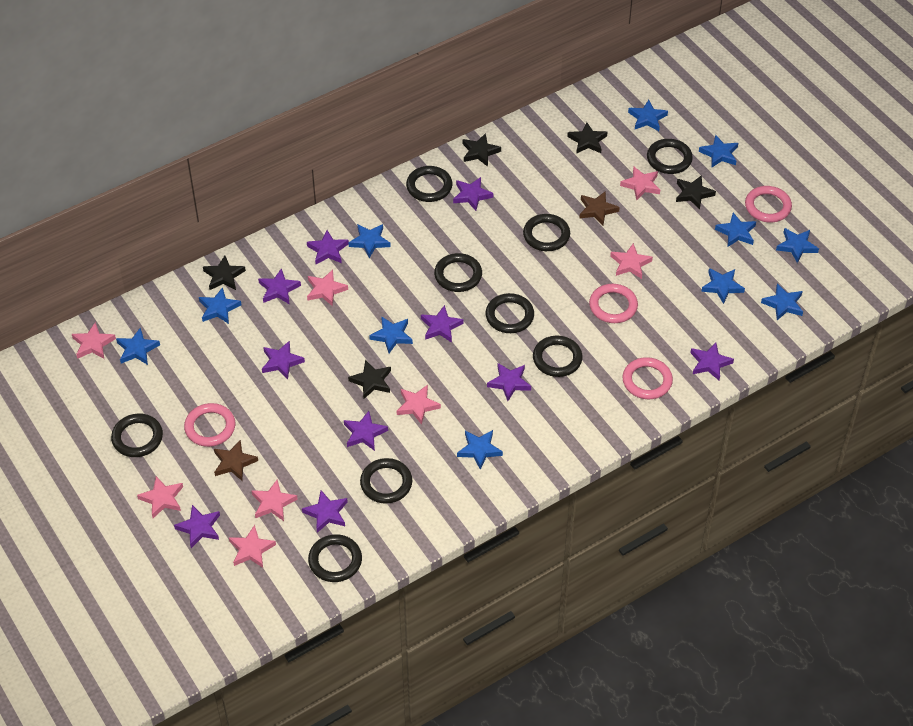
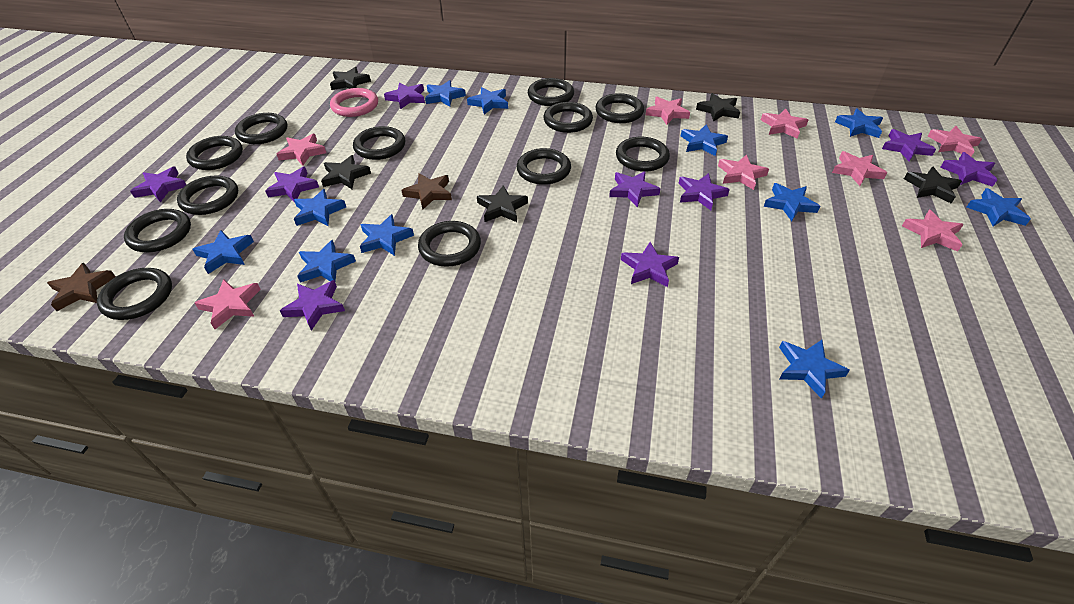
black ring: 9 -> 12
pink ring: 4 -> 1
purple star: 10 -> 9

